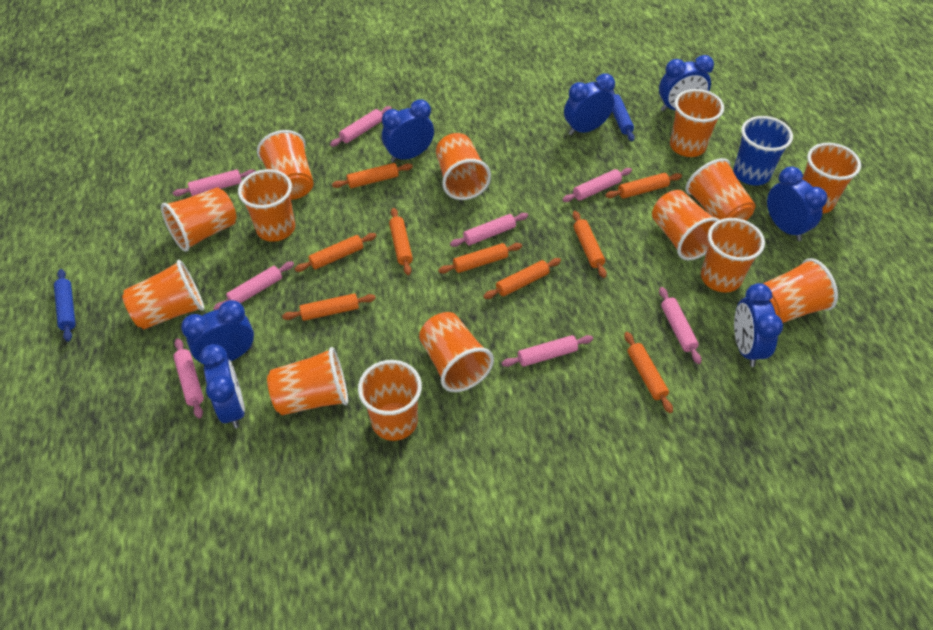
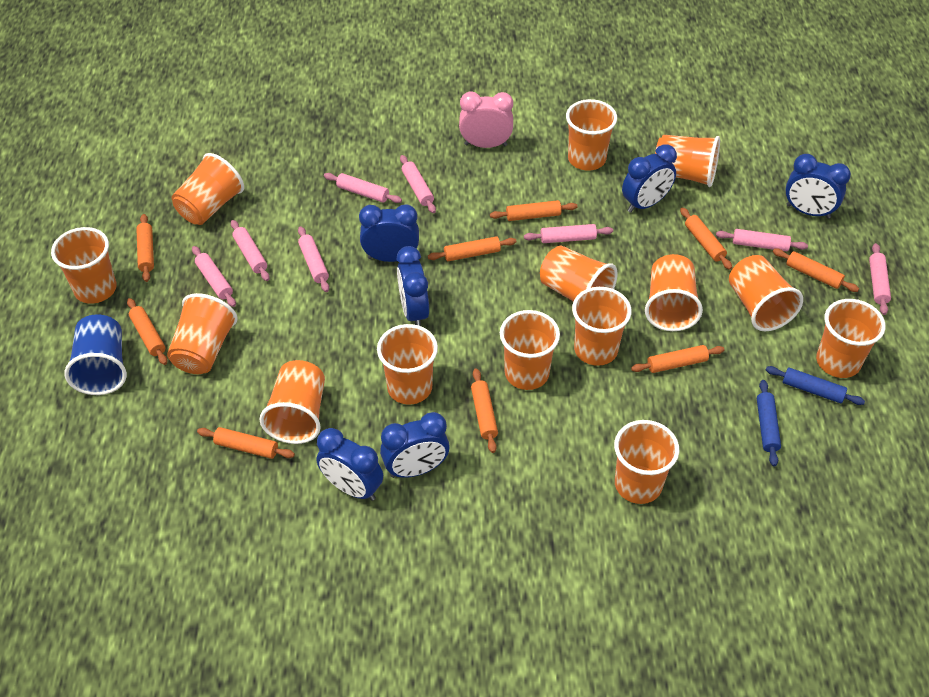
blue clock: 7 -> 6
pink clock: 0 -> 1

